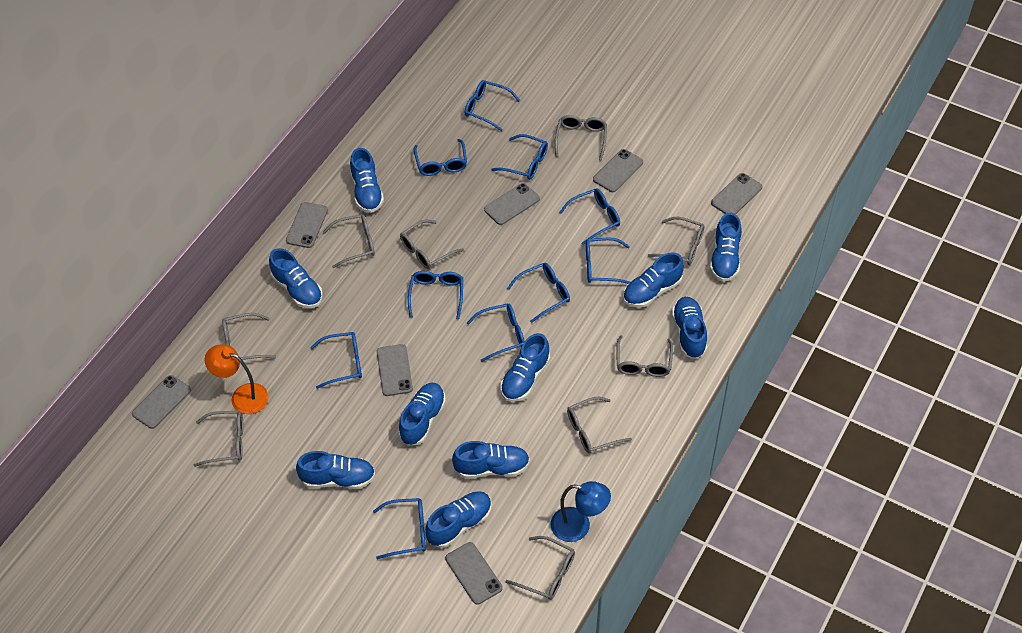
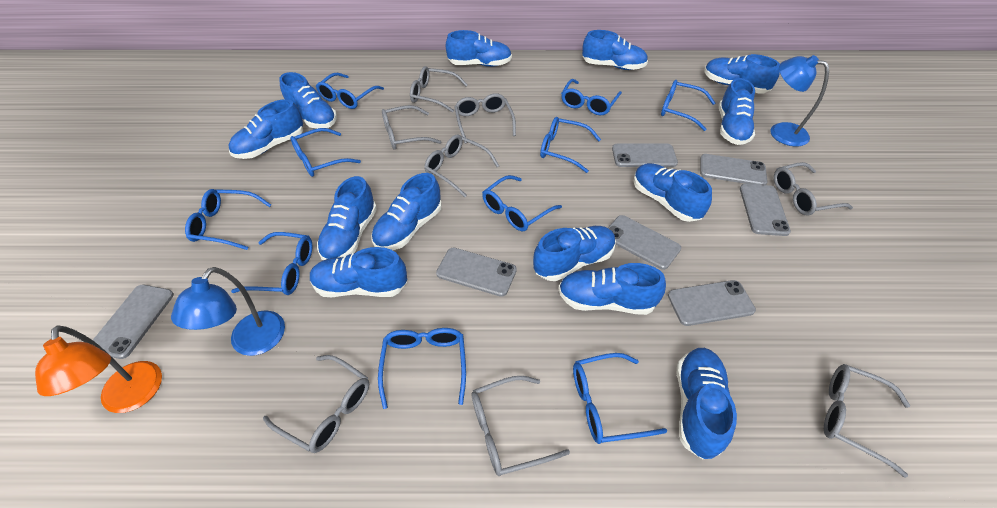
blue lamp: 1 -> 2
blue shoe: 10 -> 13
grey glasses: 9 -> 8

